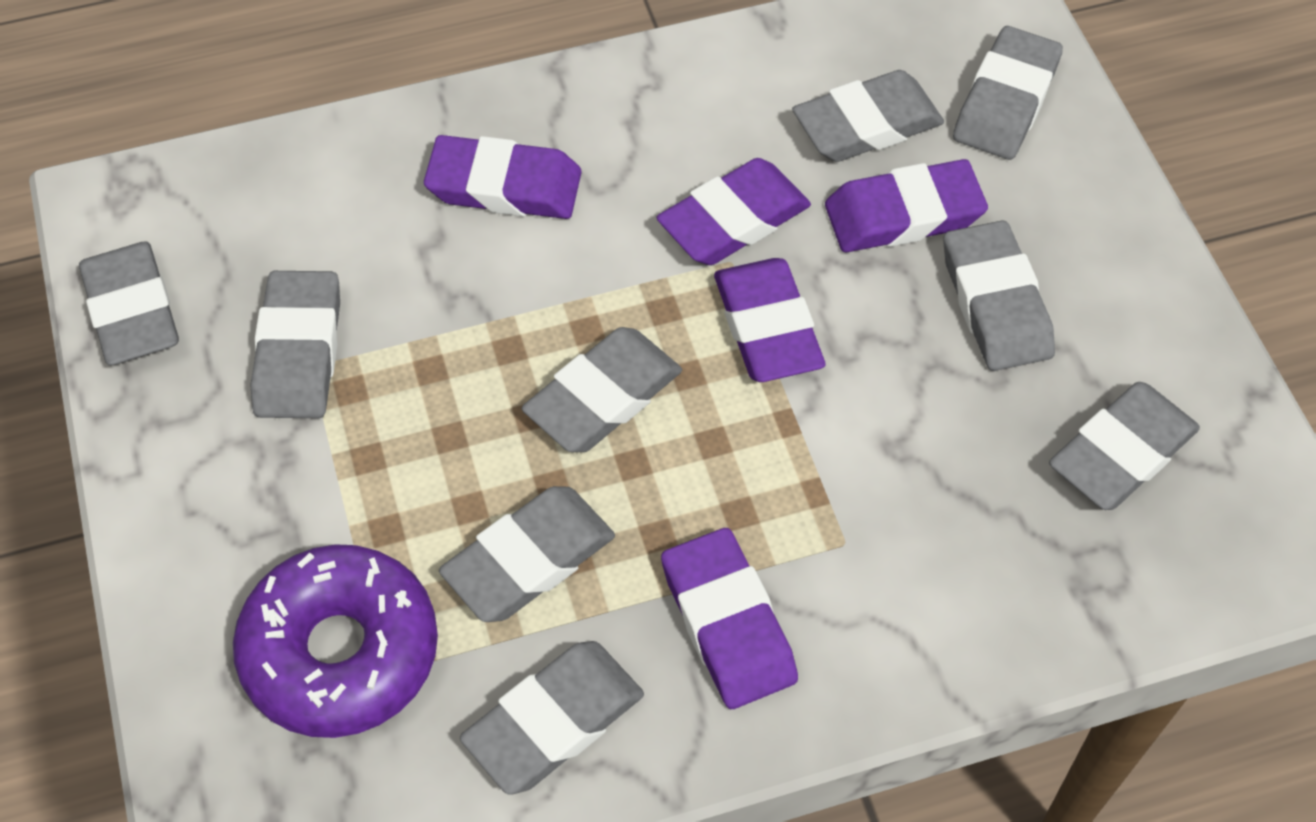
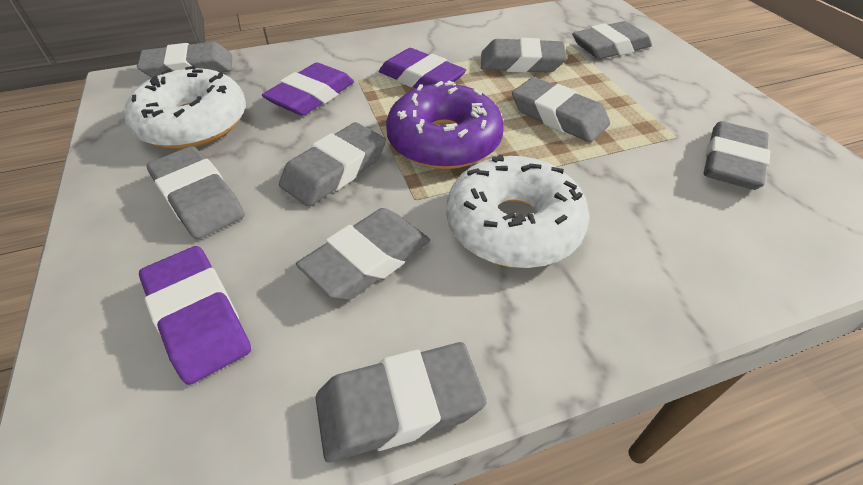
purple eraser: 5 -> 3
white donut: 0 -> 2

